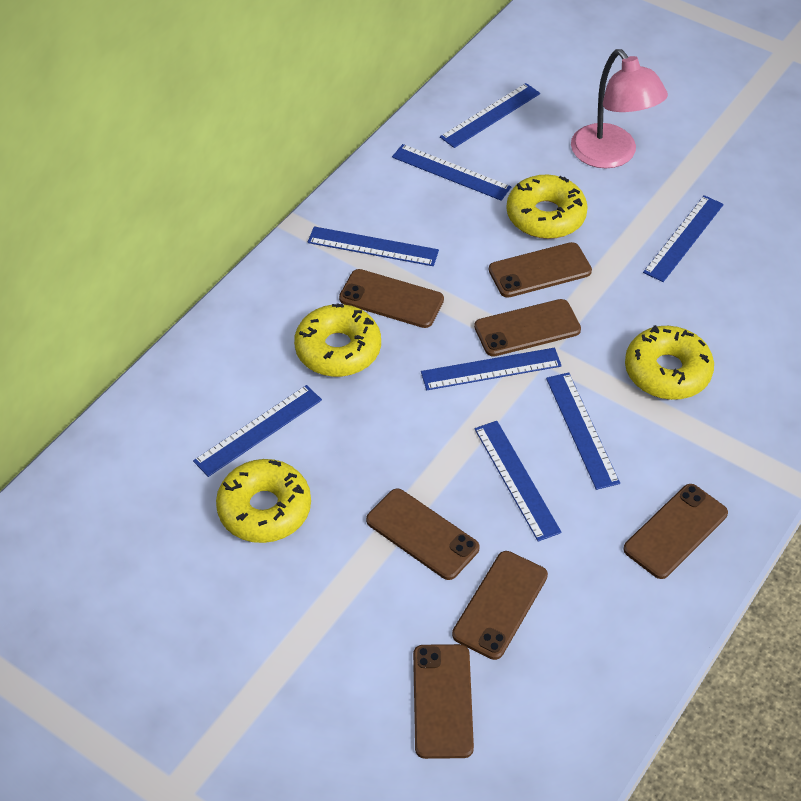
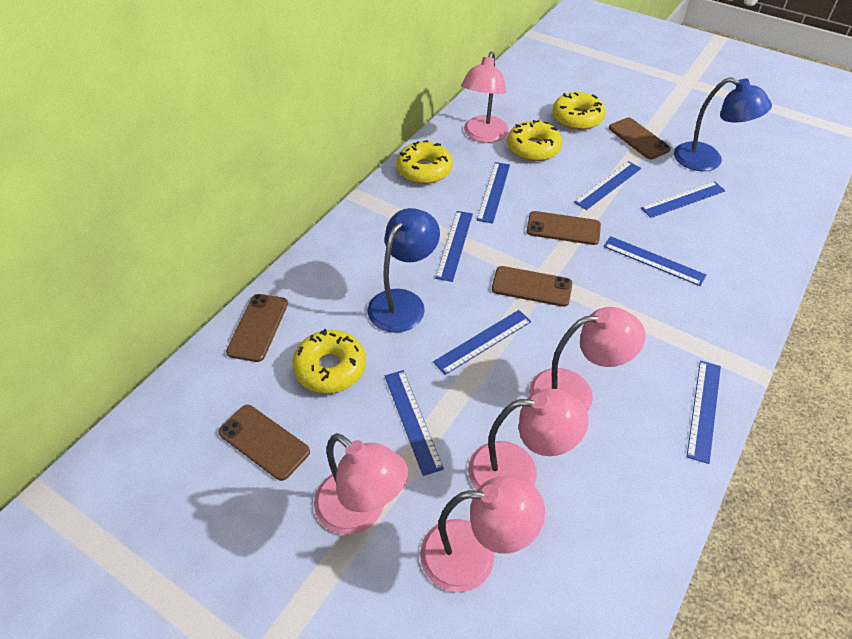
blue lamp: 0 -> 2
brown phone: 7 -> 5
pink lamp: 1 -> 5

